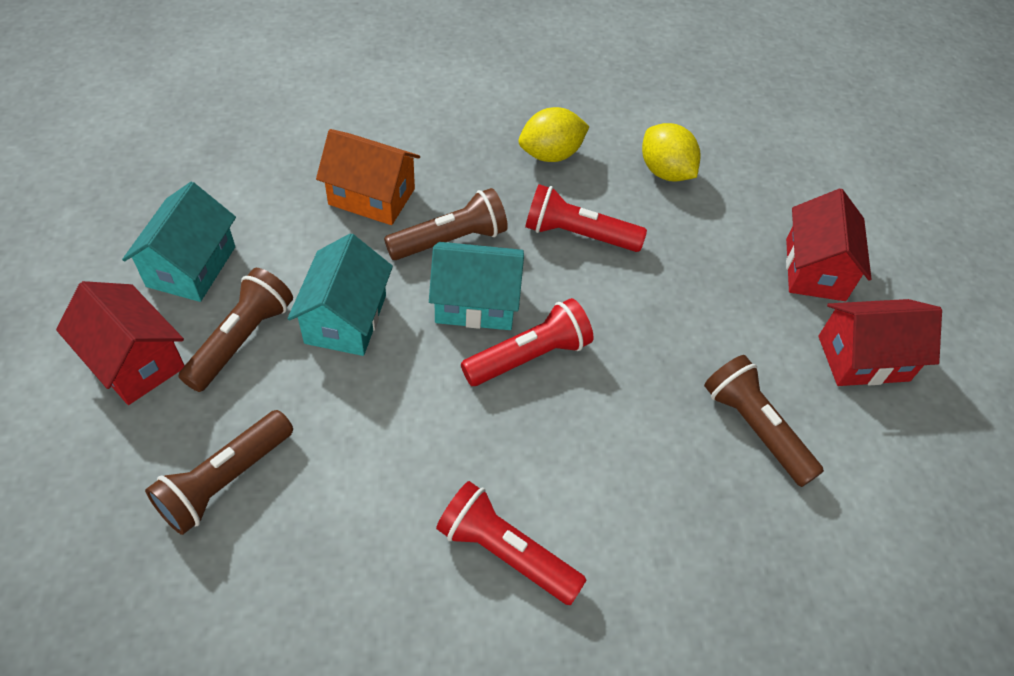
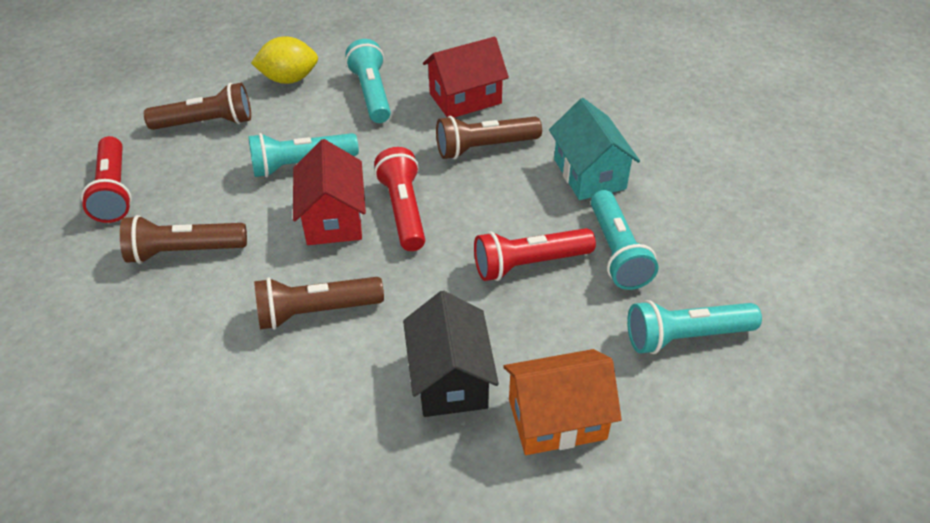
black house: 0 -> 1
red house: 3 -> 2
turquoise flashlight: 0 -> 4
turquoise house: 3 -> 1
yellow lemon: 2 -> 1

